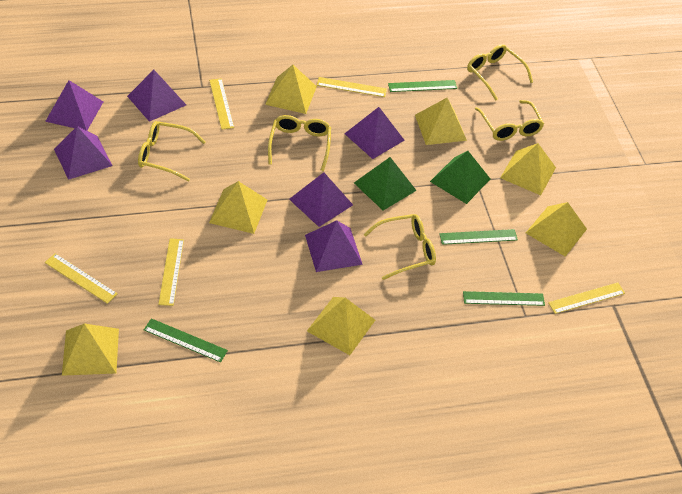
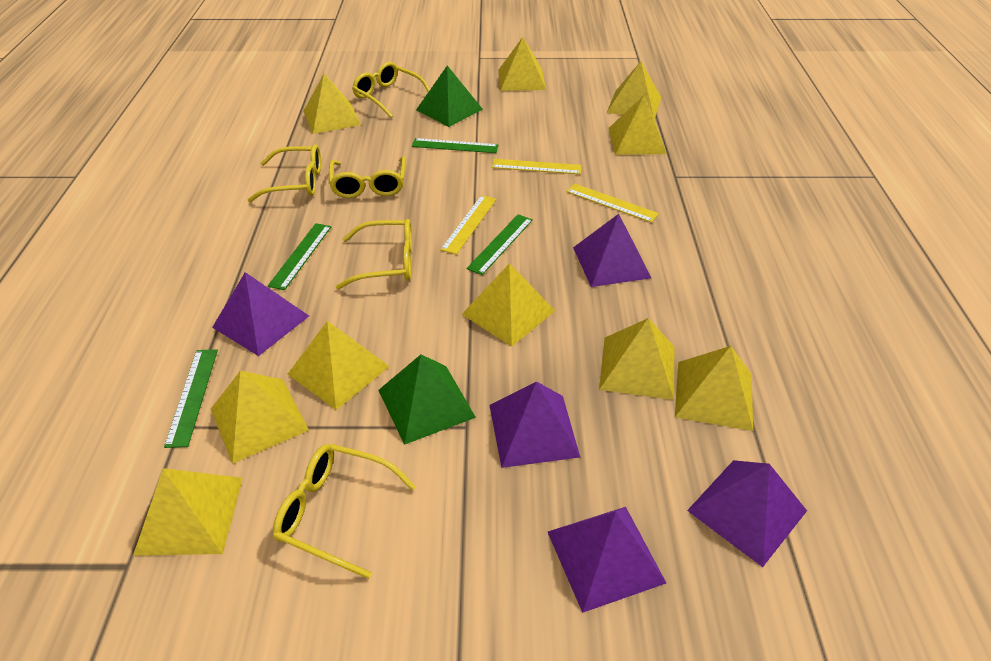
purple pyramid: 6 -> 5
yellow pyramid: 7 -> 10
yellow ruler: 5 -> 3

